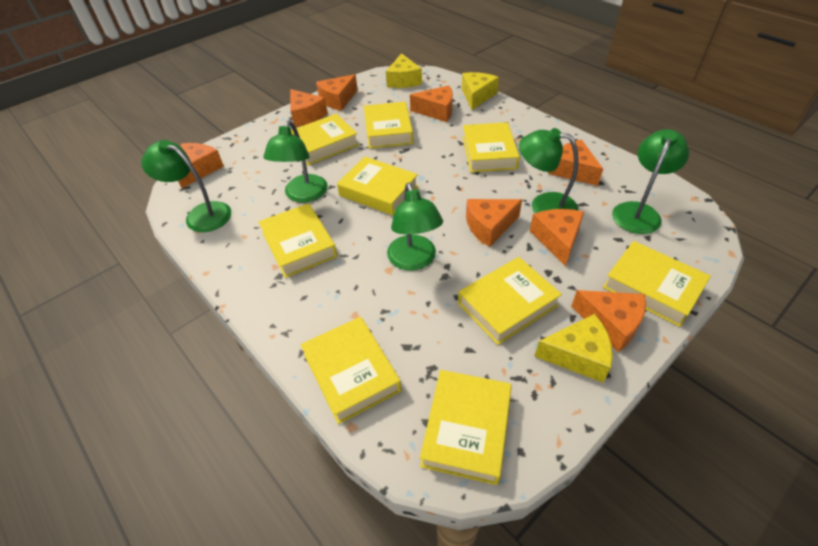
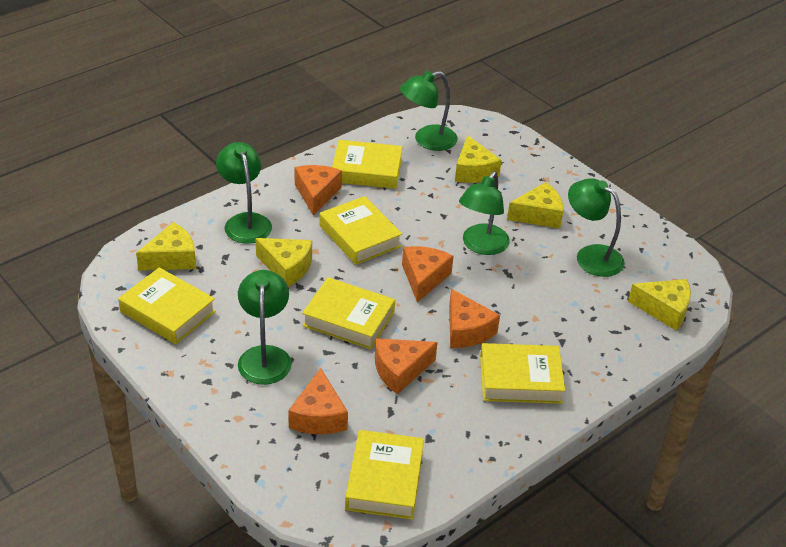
orange cheese: 8 -> 5
yellow book: 9 -> 6
yellow cheese: 3 -> 5

